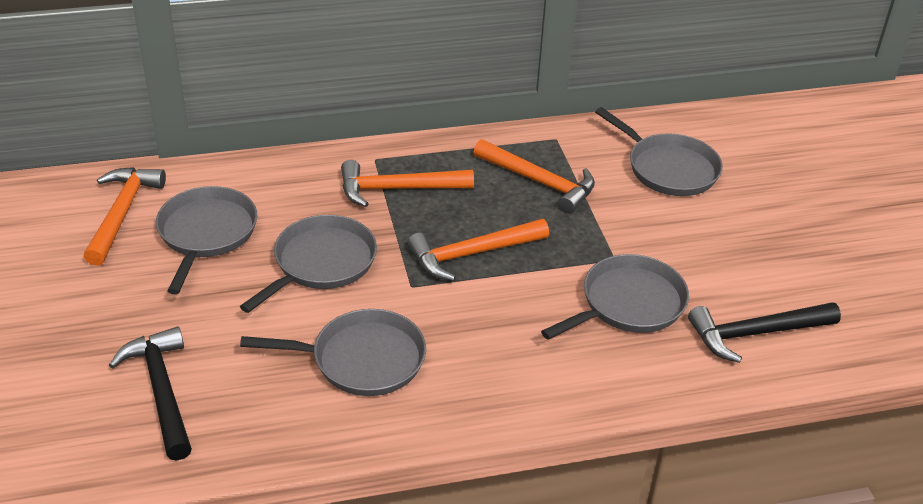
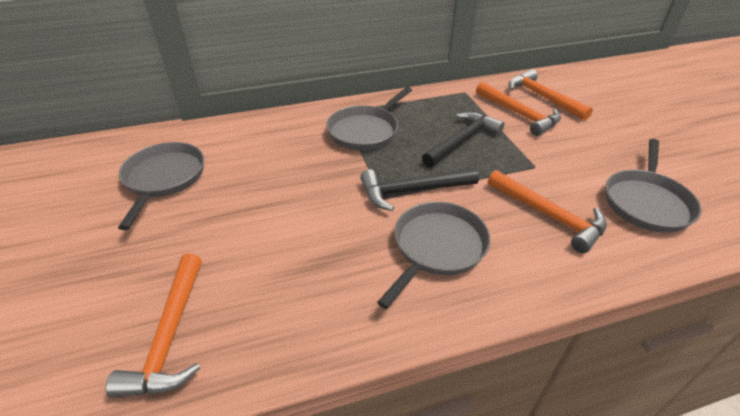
grey pan: 5 -> 4

